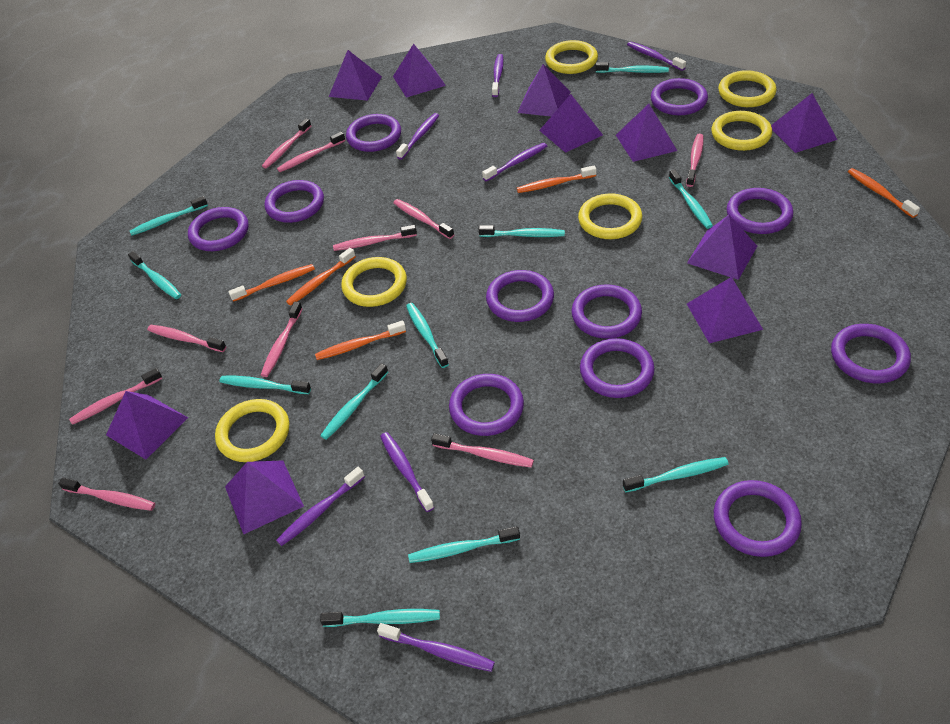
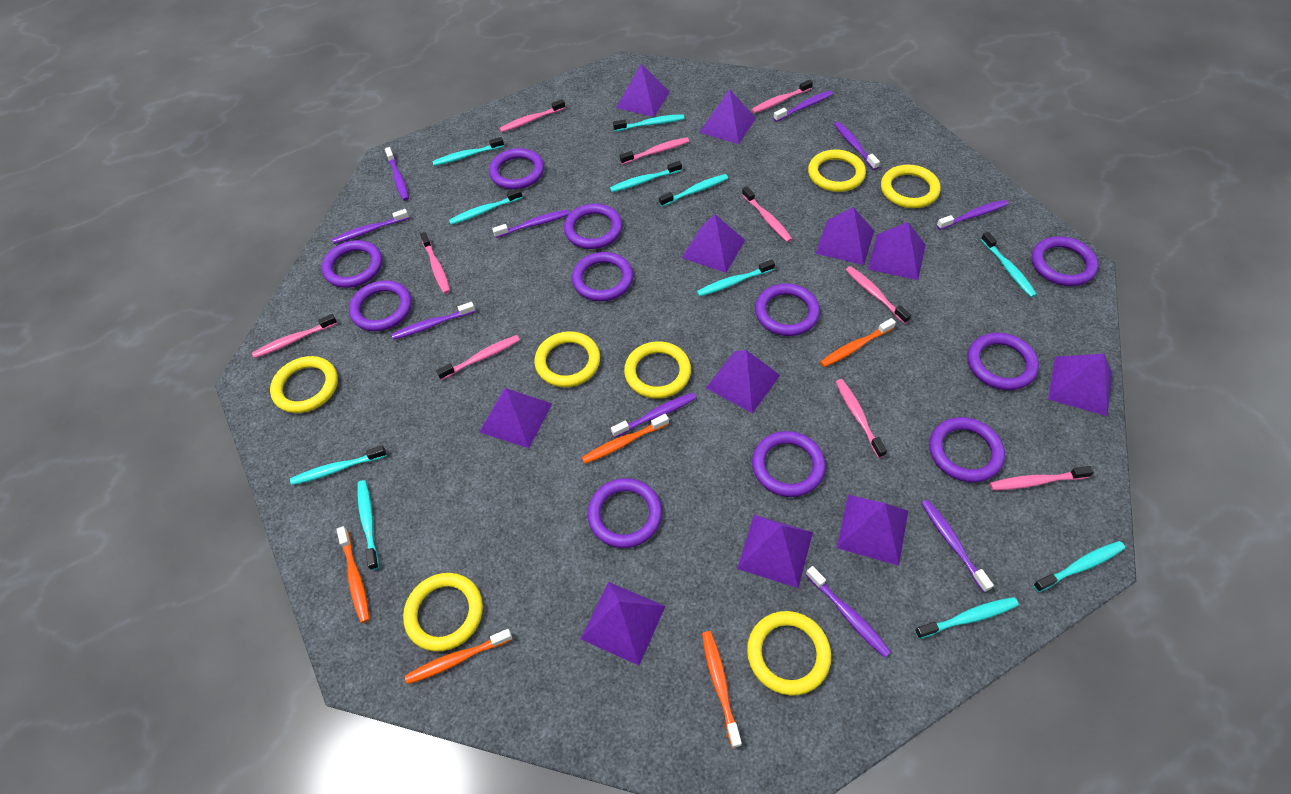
purple pyramid: 10 -> 11
purple toothbrush: 7 -> 10
yellow ring: 6 -> 7

